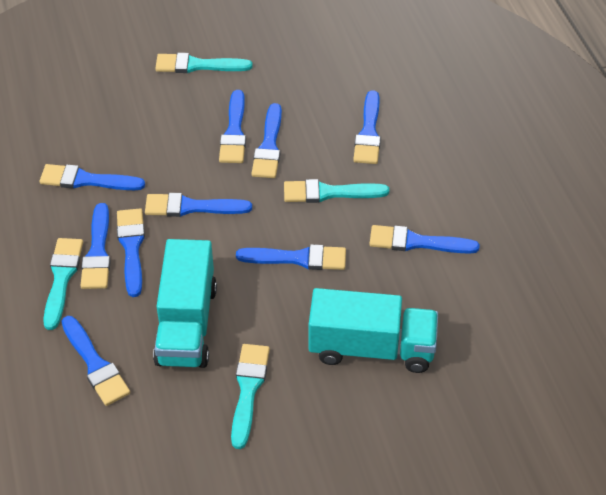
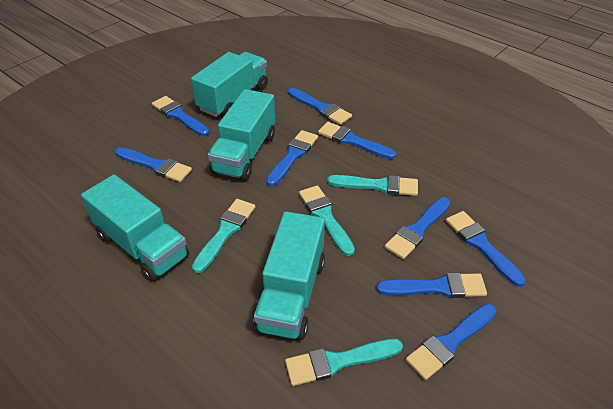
blue brush: 10 -> 9
turquoise truck: 2 -> 4

